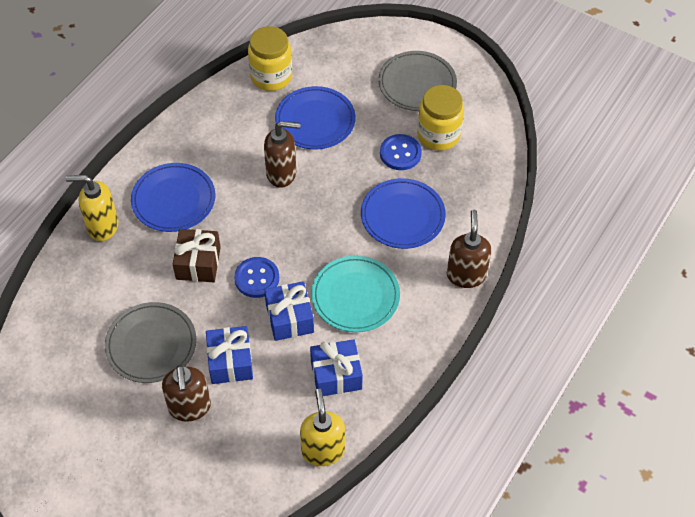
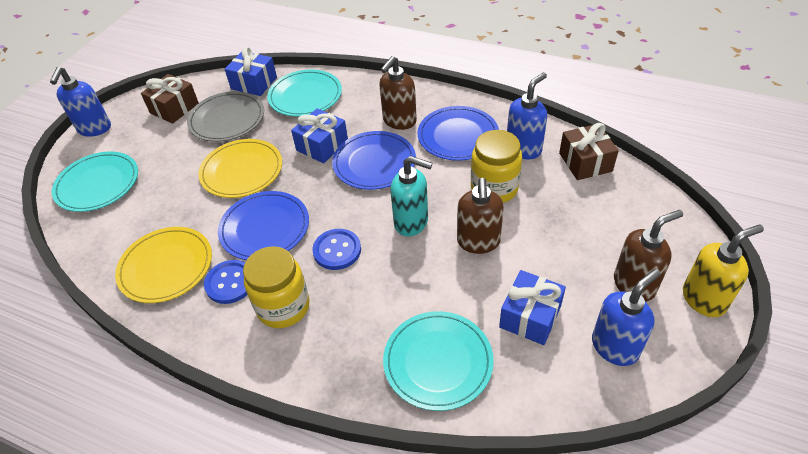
blue soap dispenser: 0 -> 3
brown gift: 1 -> 2
grey plate: 2 -> 1
turquoise plate: 1 -> 3
turquoise soap dispenser: 0 -> 1
yellow plate: 0 -> 2
yellow soap dispenser: 2 -> 1

